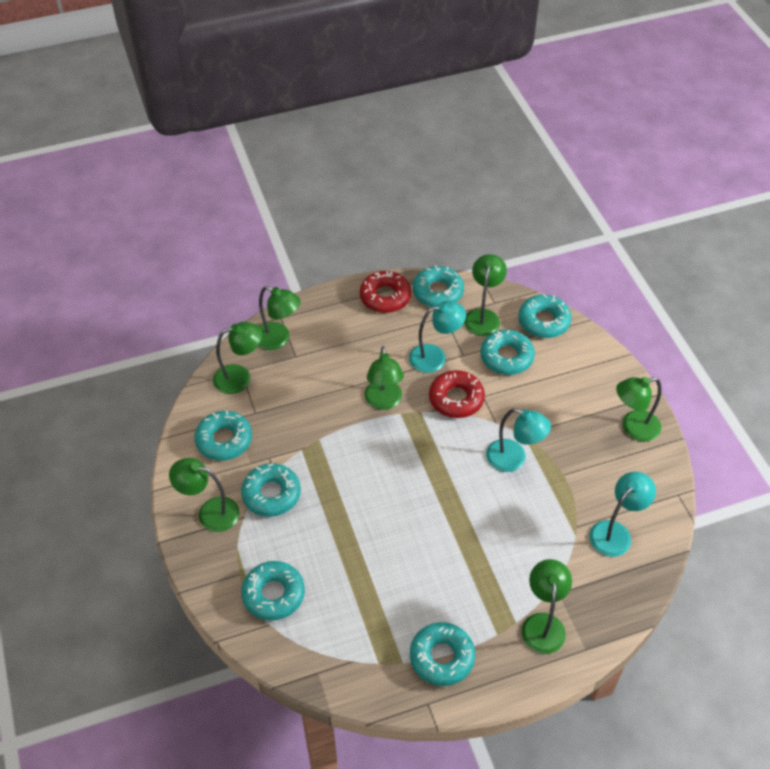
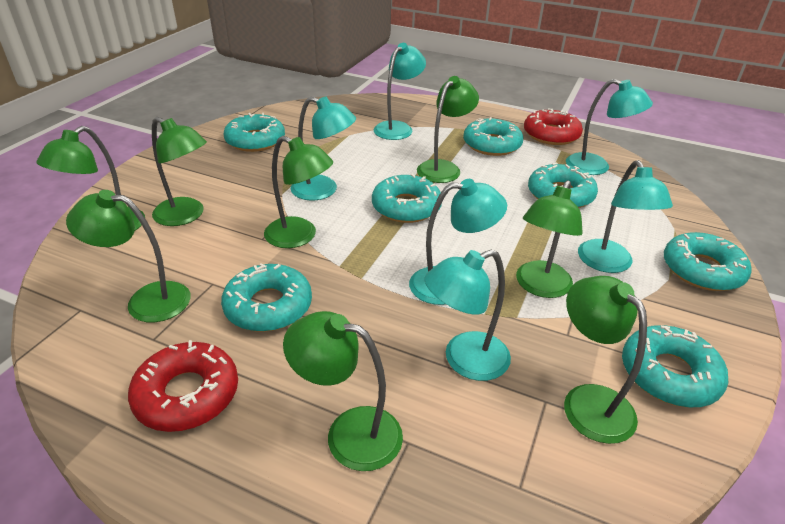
green lamp: 7 -> 8
turquoise lamp: 3 -> 6

